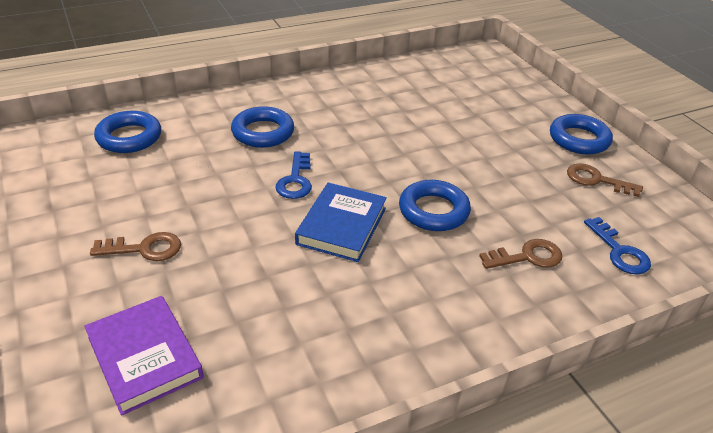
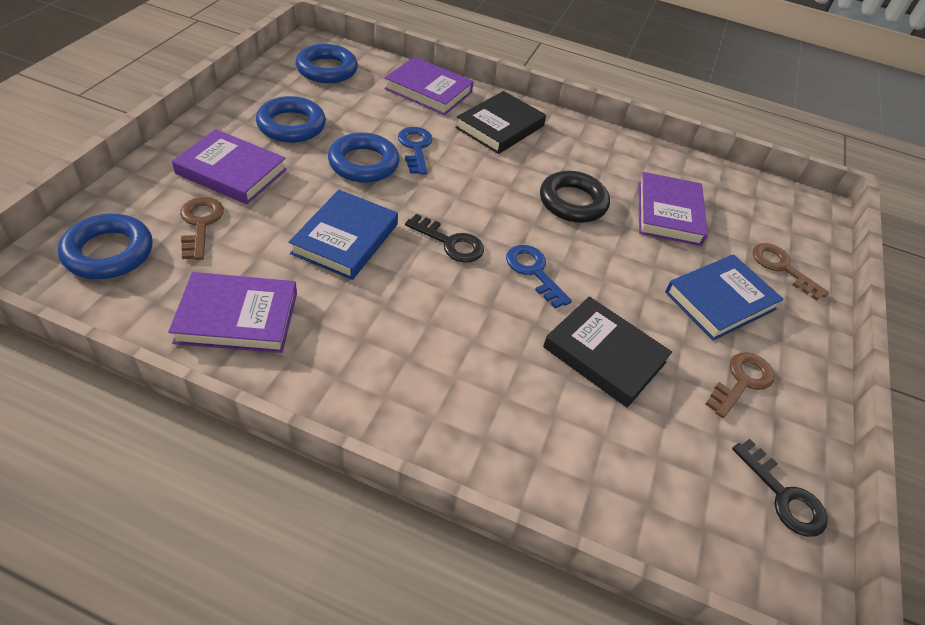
black book: 0 -> 2
black key: 0 -> 2
black ring: 0 -> 1
blue book: 1 -> 2
purple book: 1 -> 4

